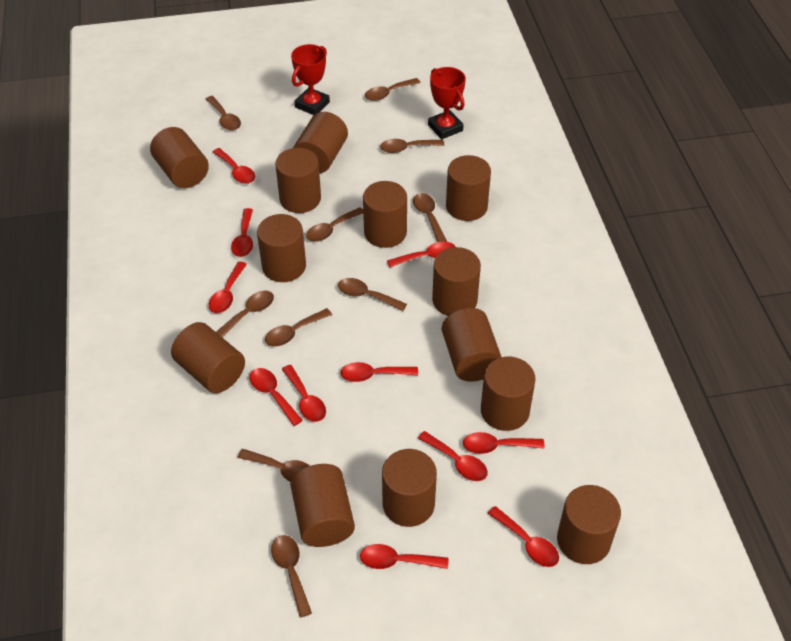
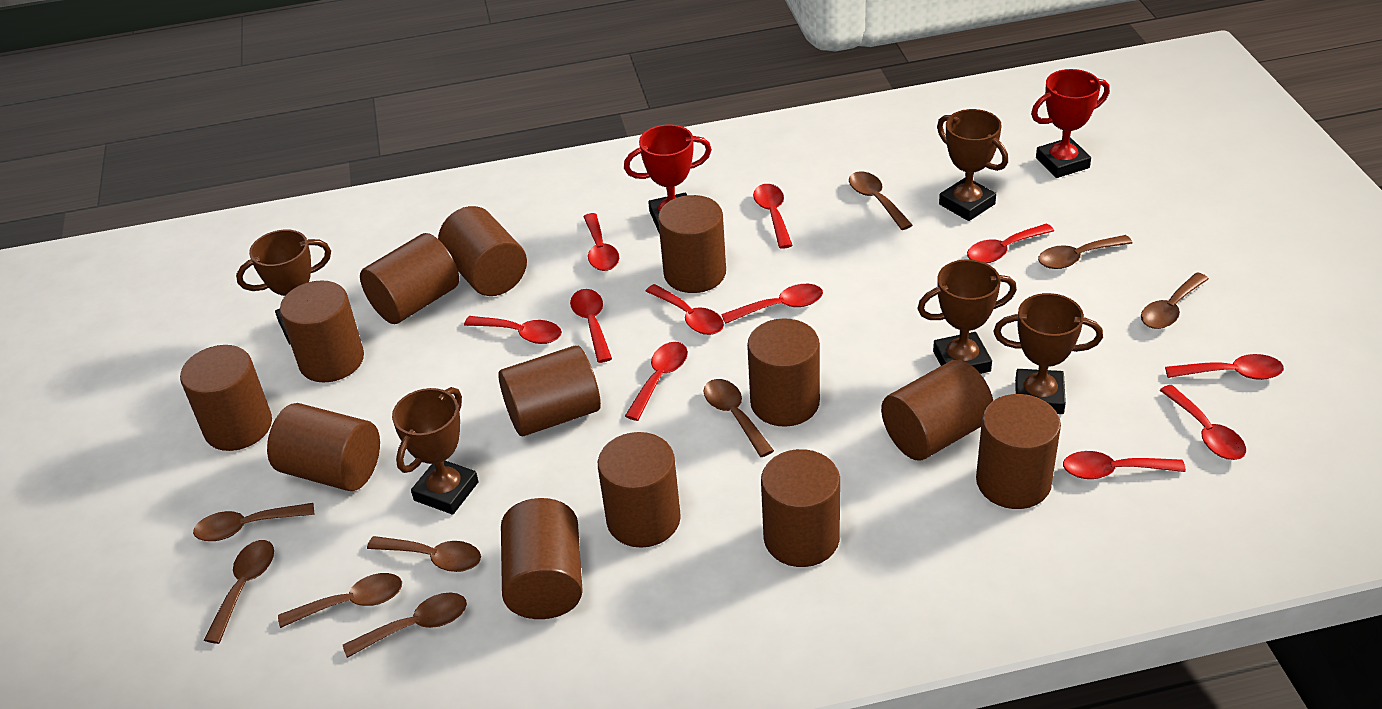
brown spoon: 10 -> 9
brown trophy: 0 -> 5

